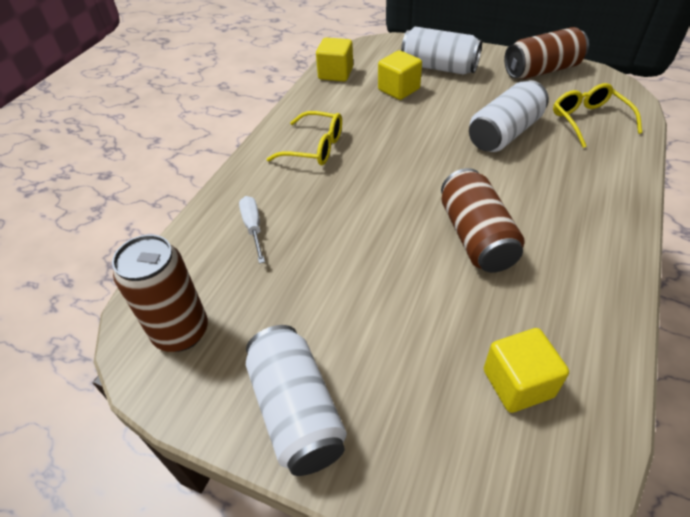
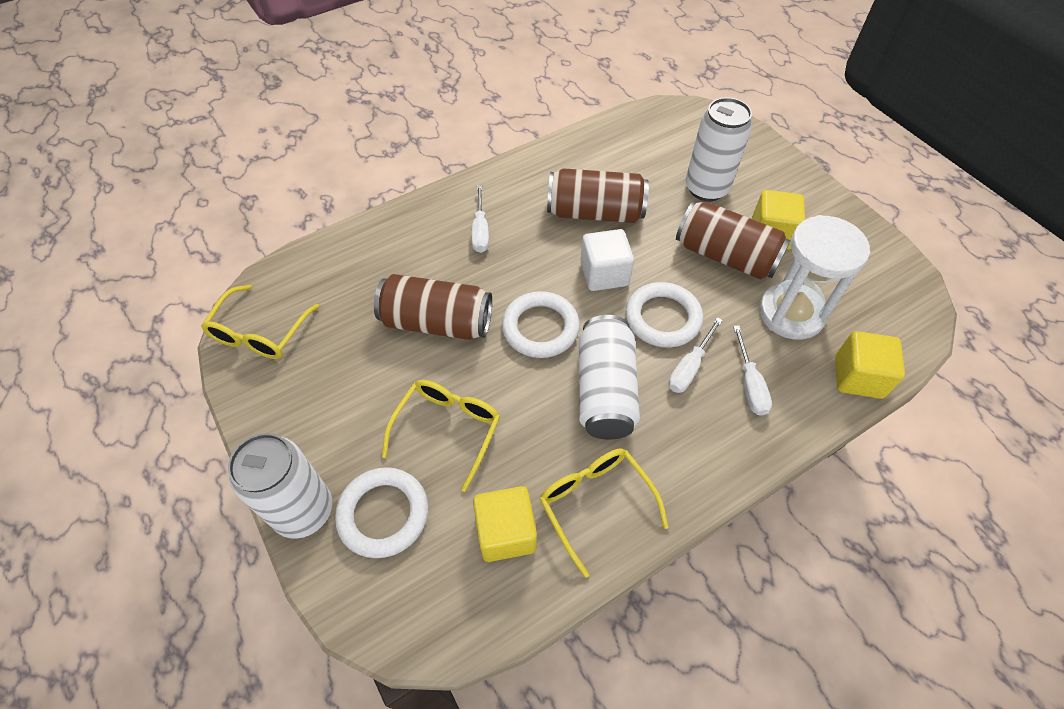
white cube: 0 -> 1
white hourglass: 0 -> 1
white ring: 0 -> 3
white screwdriver: 1 -> 3
yellow glasses: 2 -> 3

